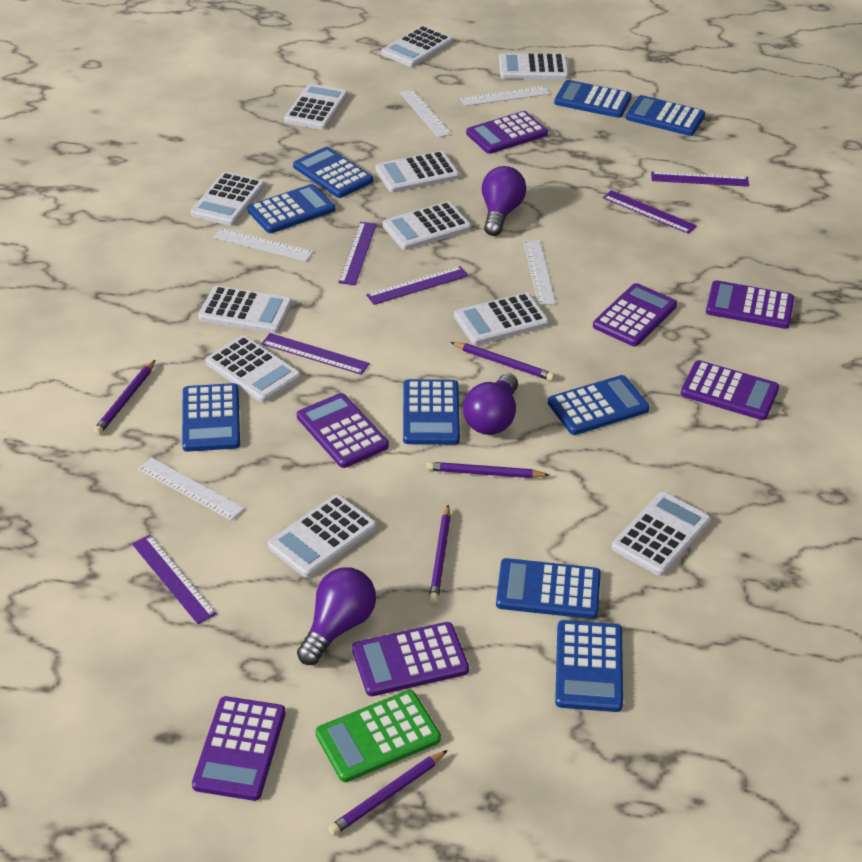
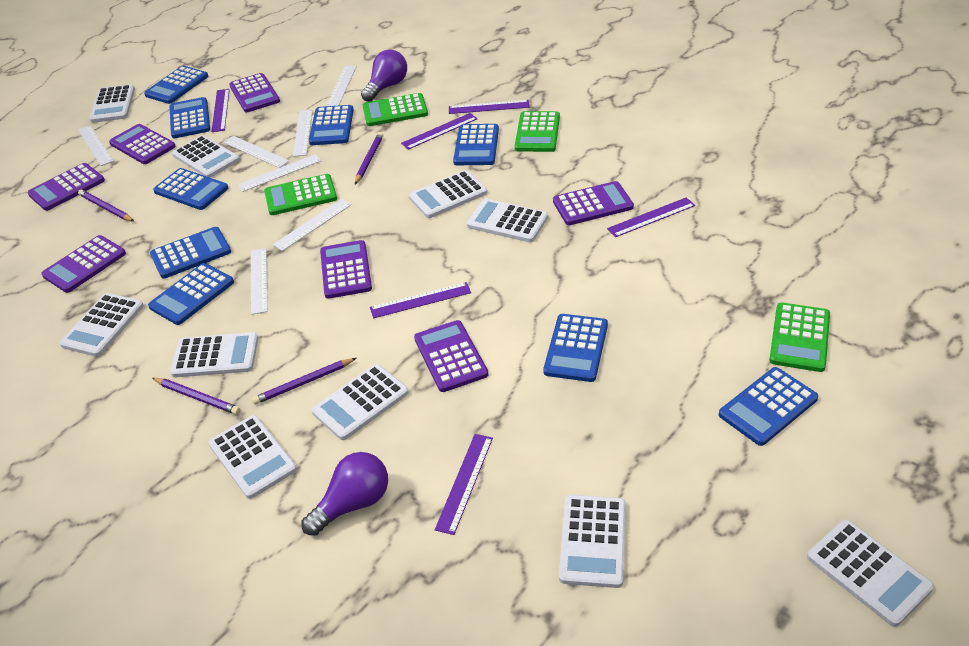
green calculator: 1 -> 4
purple light bulb: 3 -> 2
purple pencil: 5 -> 4
white calculator: 11 -> 10
white ruler: 5 -> 7

